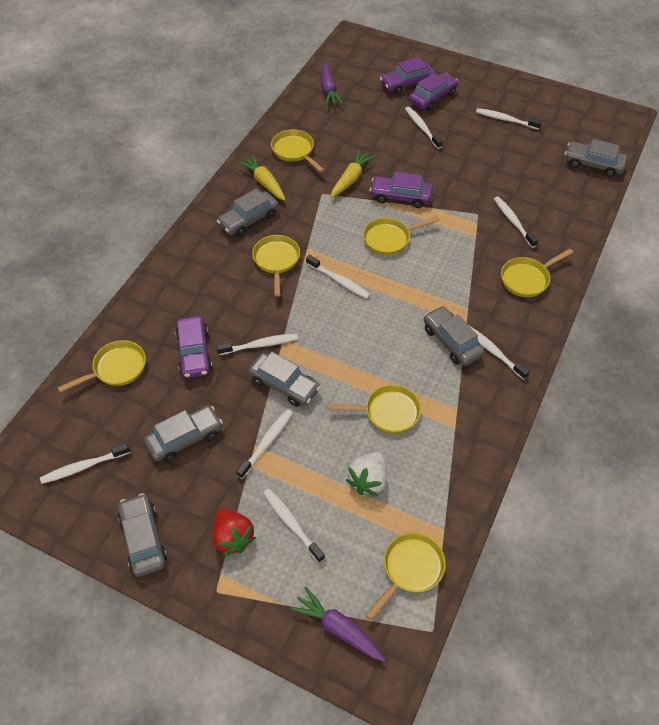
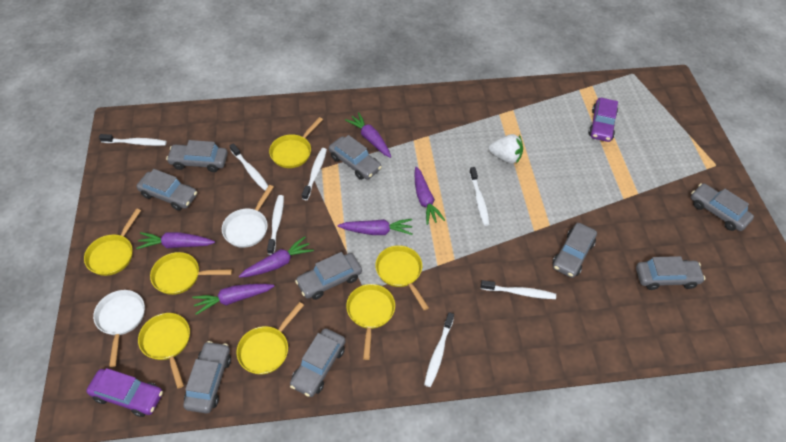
grey car: 6 -> 9
purple car: 4 -> 2
purple carrot: 2 -> 6
red strawberry: 1 -> 0
white pan: 0 -> 2
white toothbrush: 9 -> 7
yellow carrot: 2 -> 0

